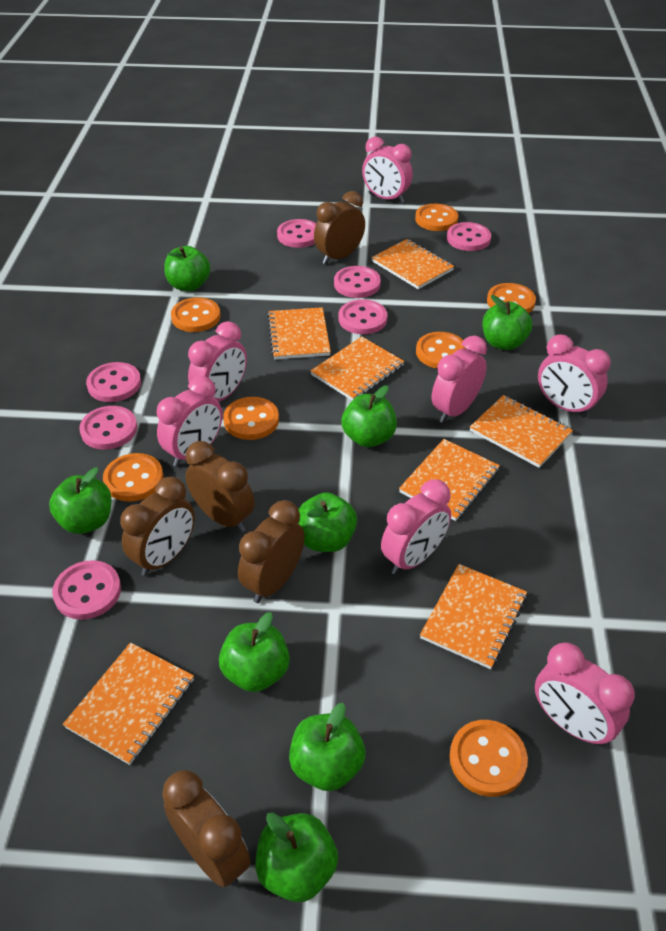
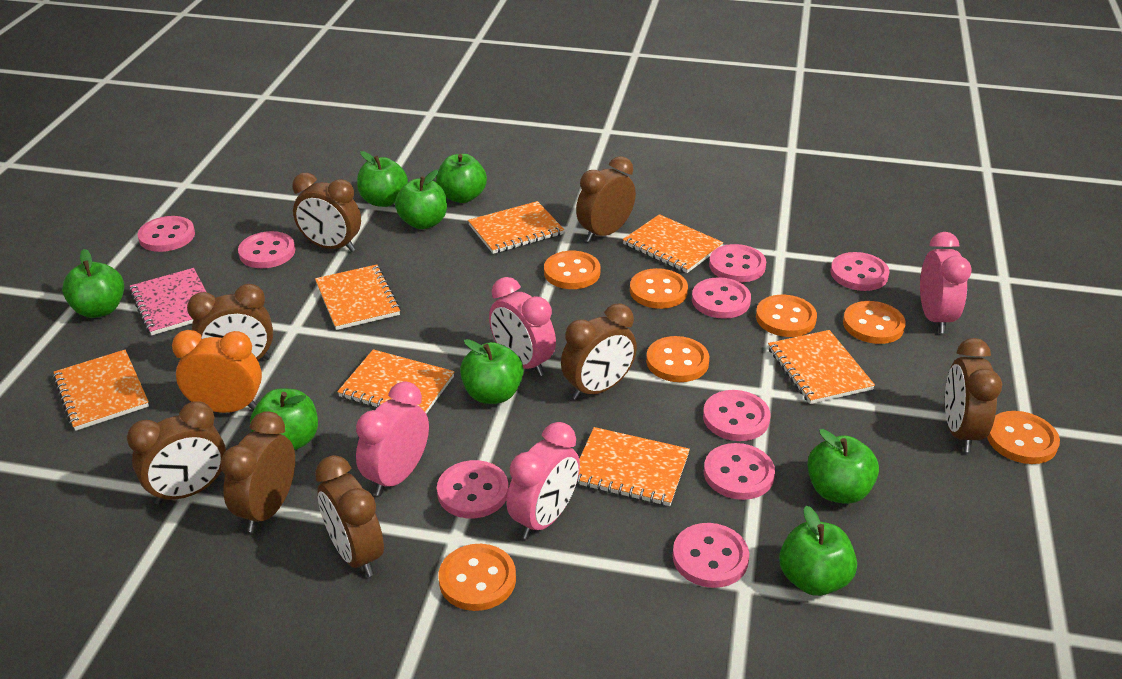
brown clock: 5 -> 8
orange clock: 0 -> 1
pink button: 7 -> 9
pink clock: 7 -> 4
pink notebook: 0 -> 1

